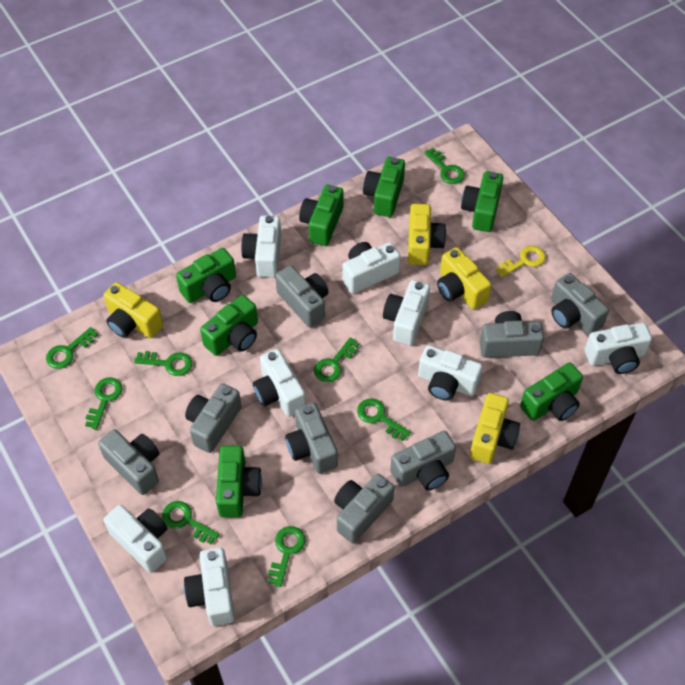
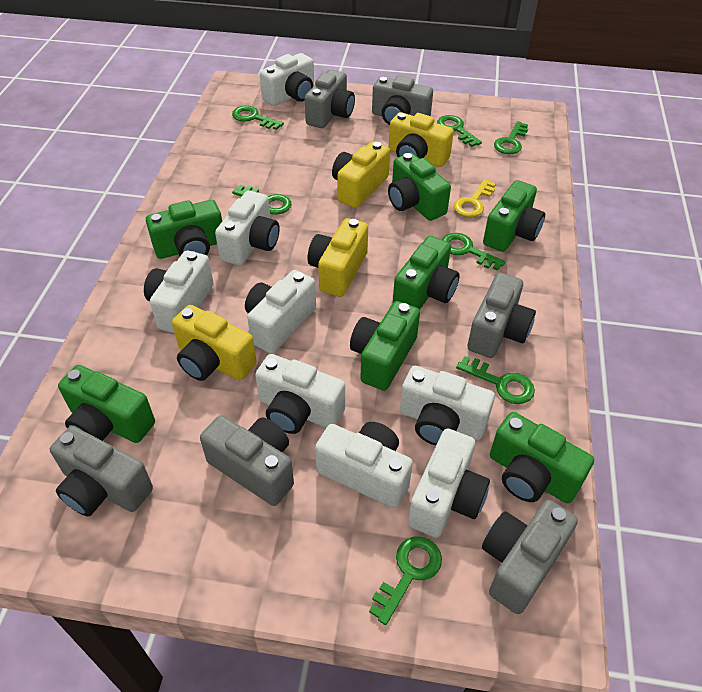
green key: 8 -> 7
grey camera: 8 -> 6

